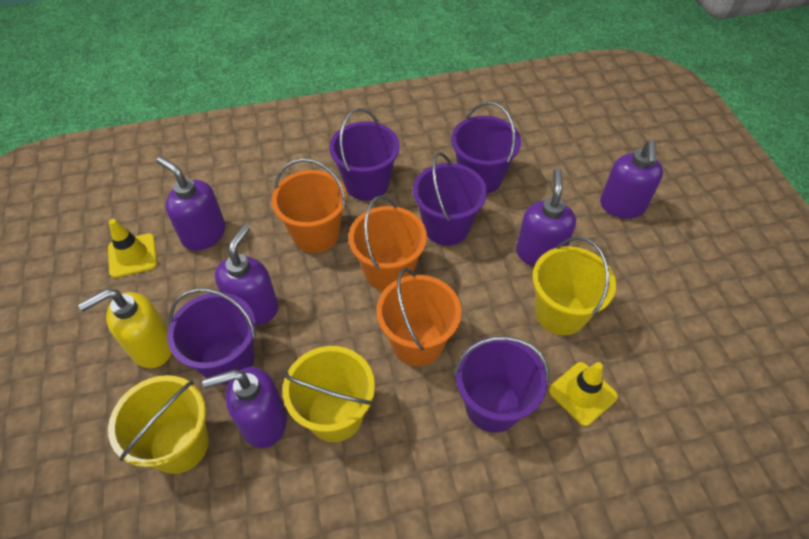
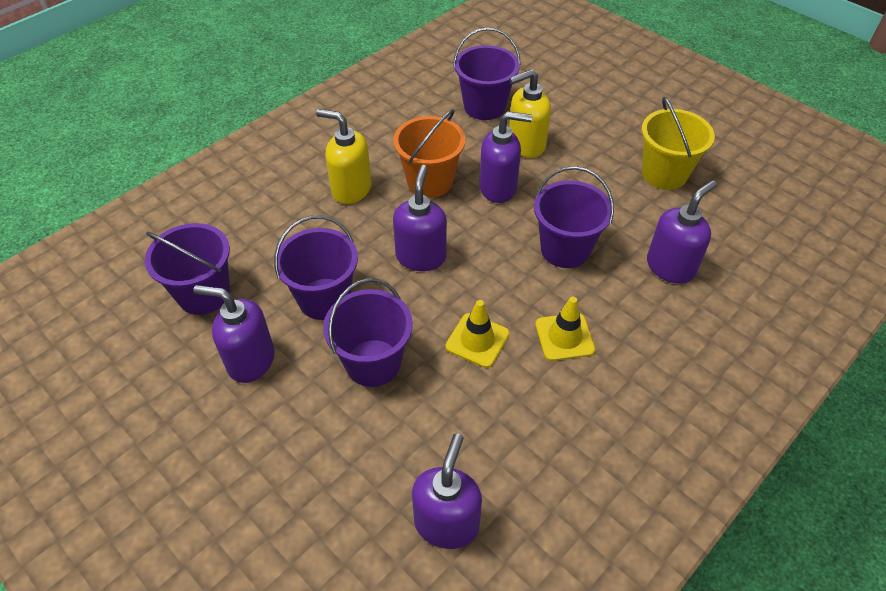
orange bucket: 3 -> 1
yellow bucket: 3 -> 1
yellow soap dispenser: 1 -> 2

